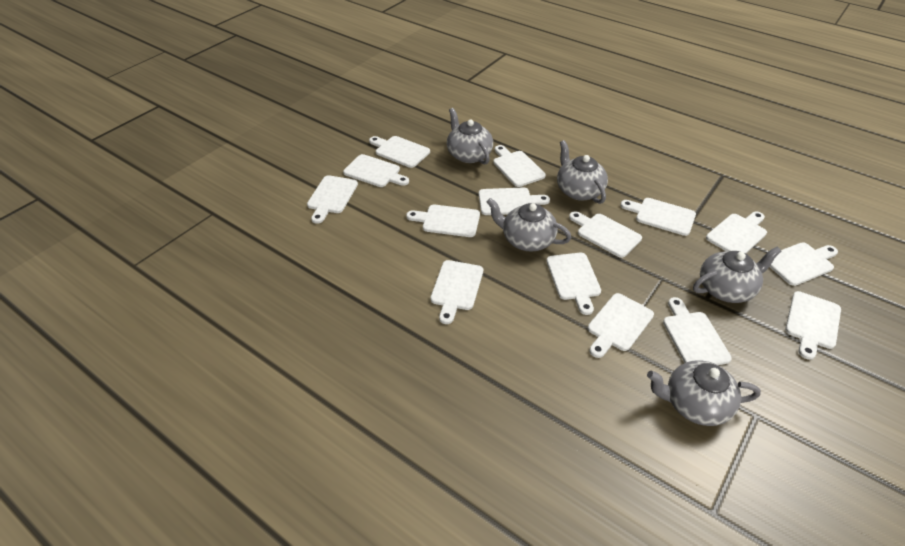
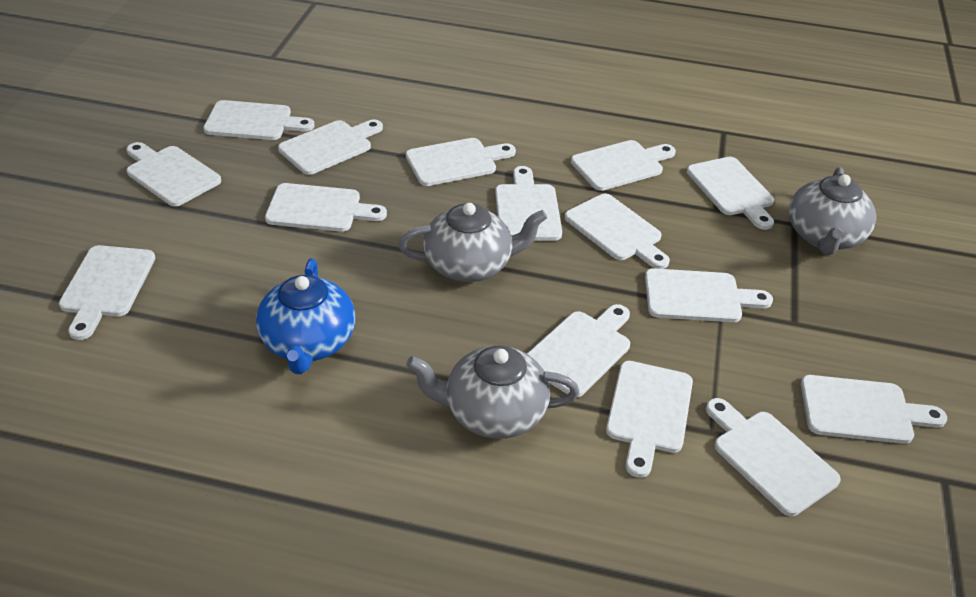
blue teapot: 0 -> 1
grey teapot: 5 -> 3

